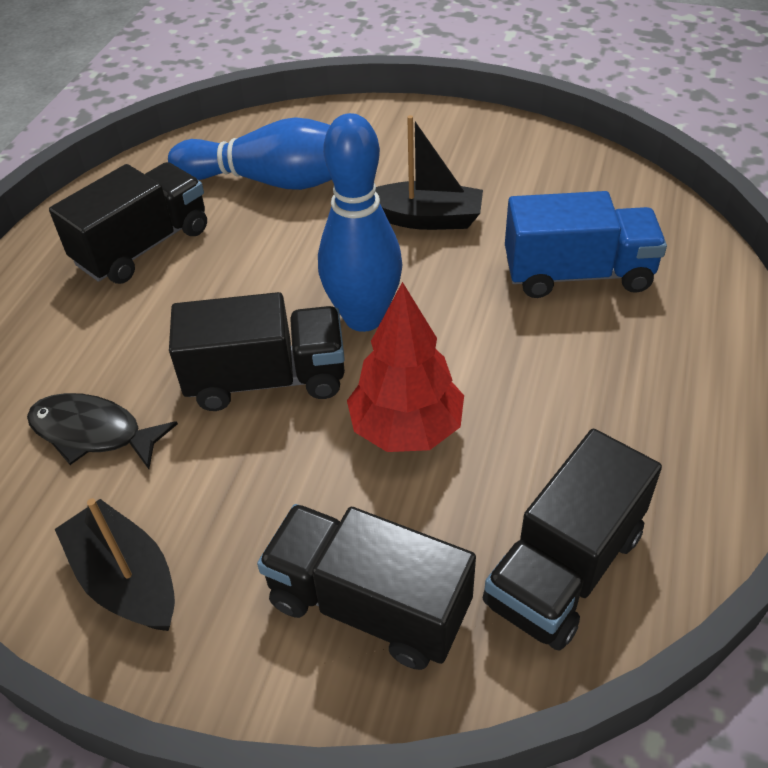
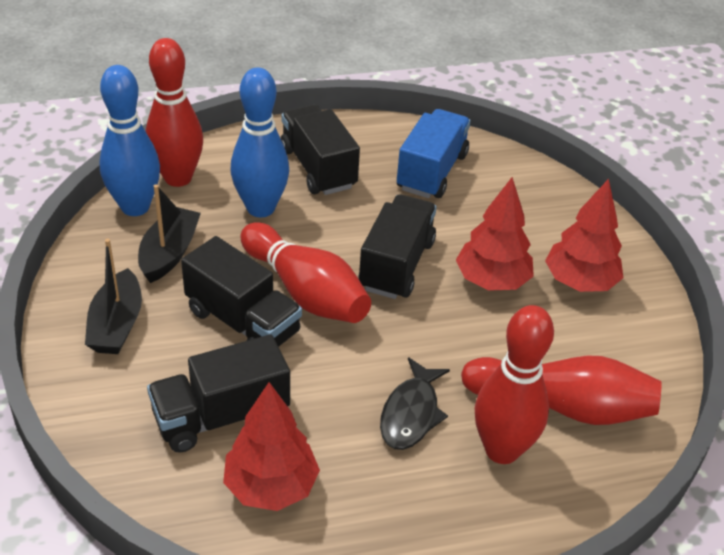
red bowling pin: 0 -> 4
red tree: 1 -> 3

